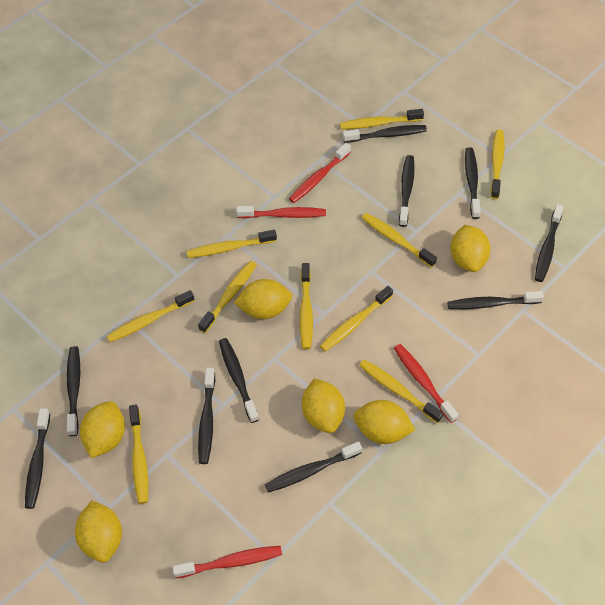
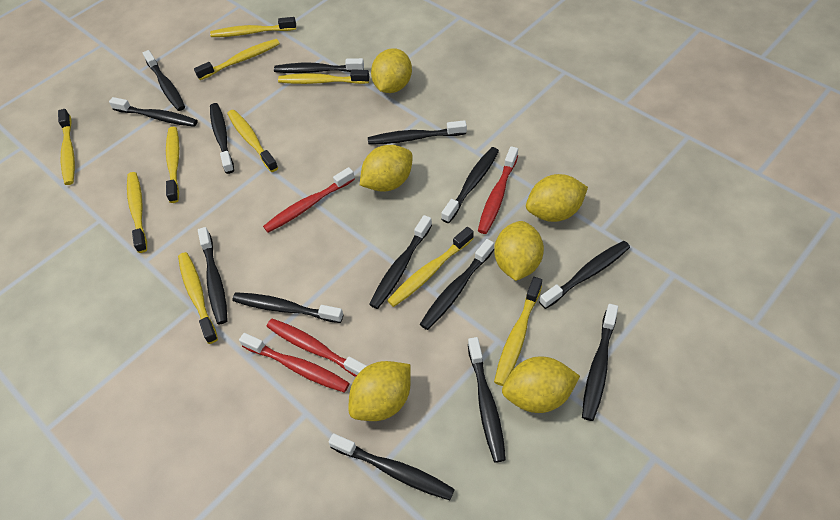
black toothbrush: 10 -> 14

